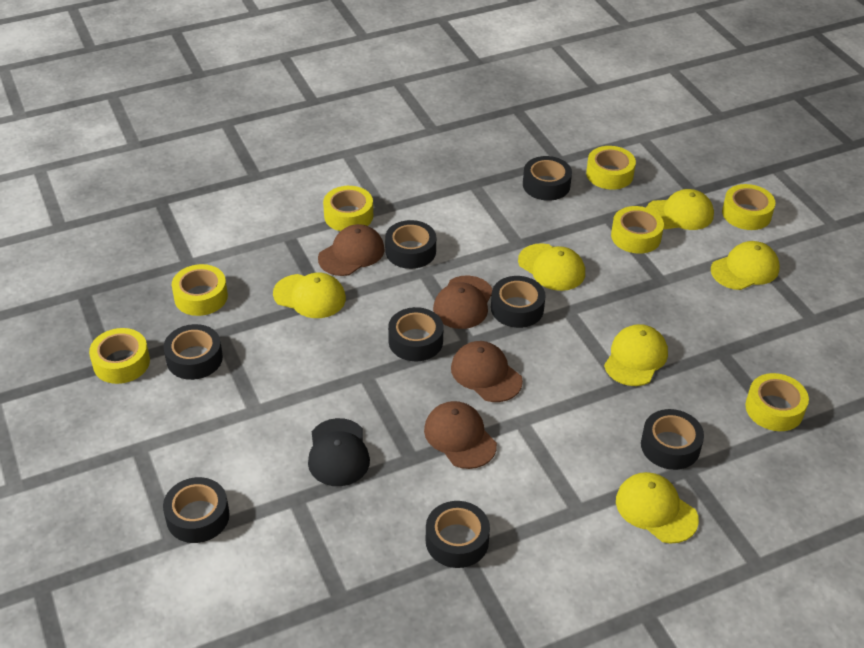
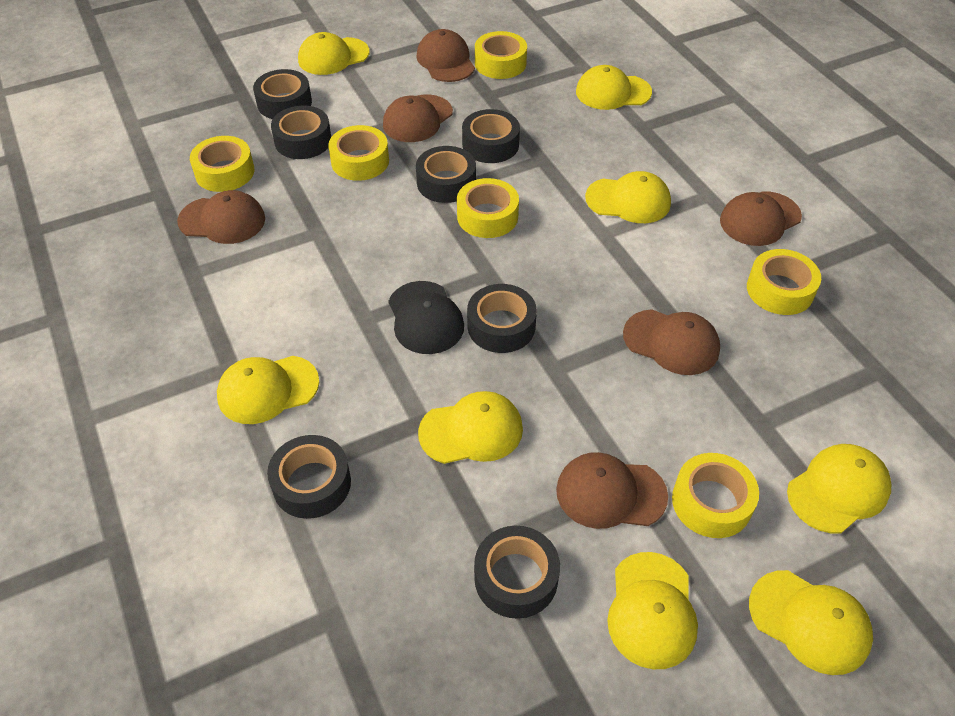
black tape: 8 -> 7
brown cap: 4 -> 6
yellow cap: 6 -> 8
yellow tape: 7 -> 6

